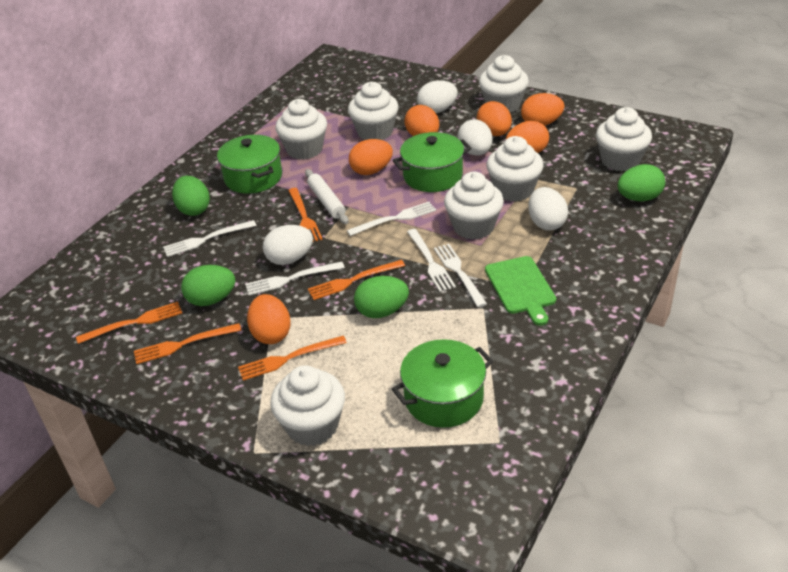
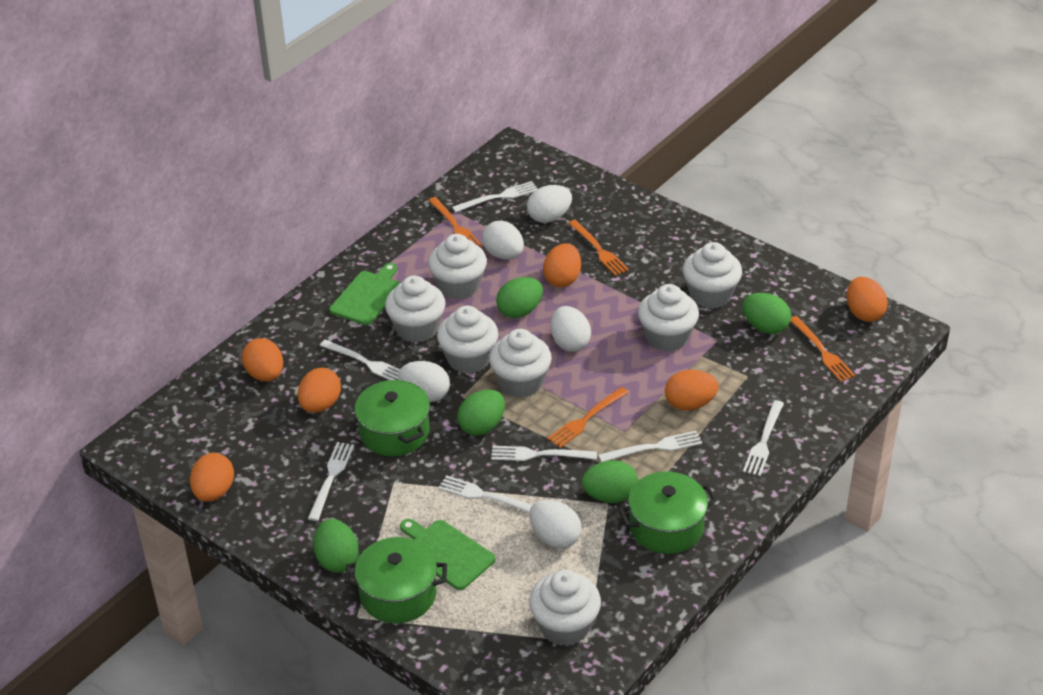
green cutting board: 1 -> 2
green egg: 4 -> 5
orange fork: 5 -> 4
white egg: 4 -> 5
white fork: 5 -> 7
white rolling pin: 1 -> 0

